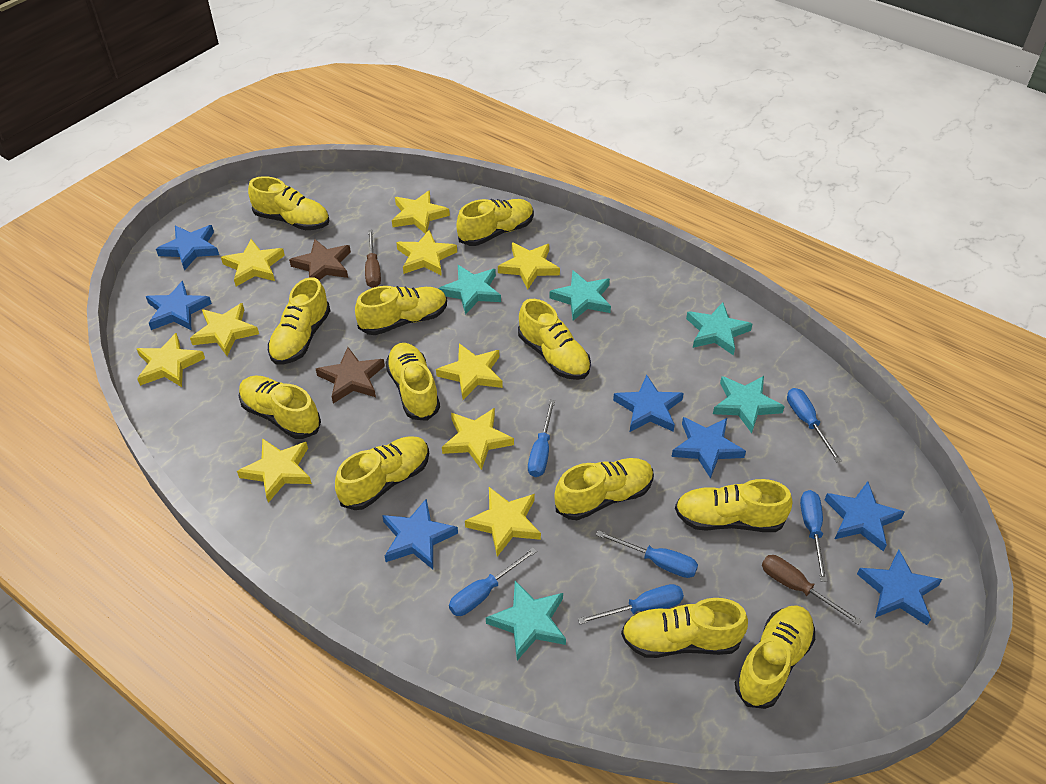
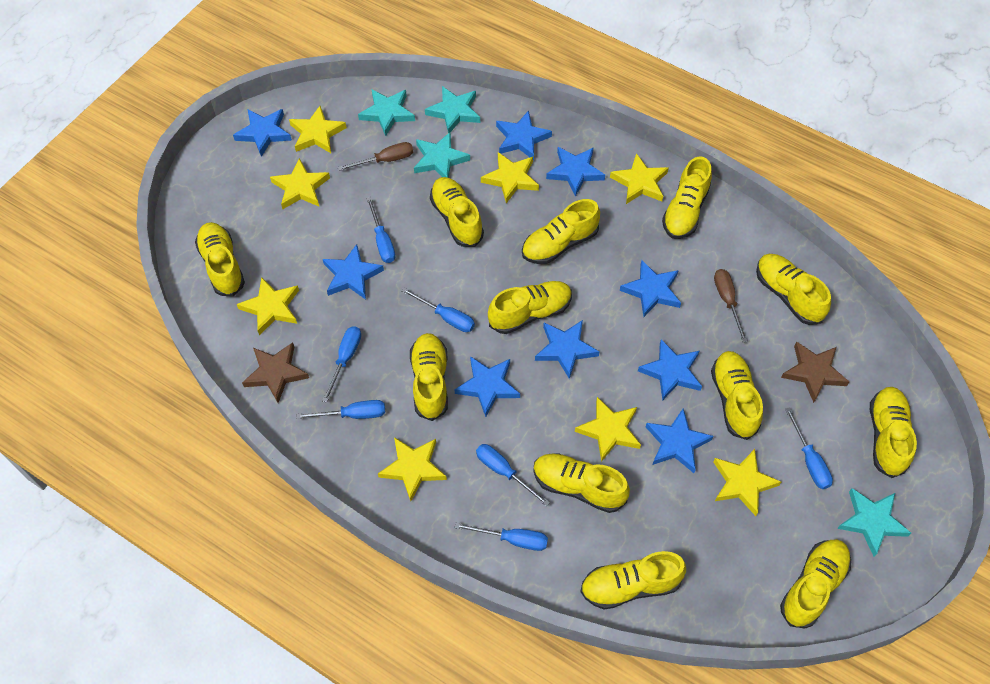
blue screwdriver: 6 -> 7
blue star: 7 -> 9
turquoise star: 5 -> 4
yellow star: 10 -> 8

